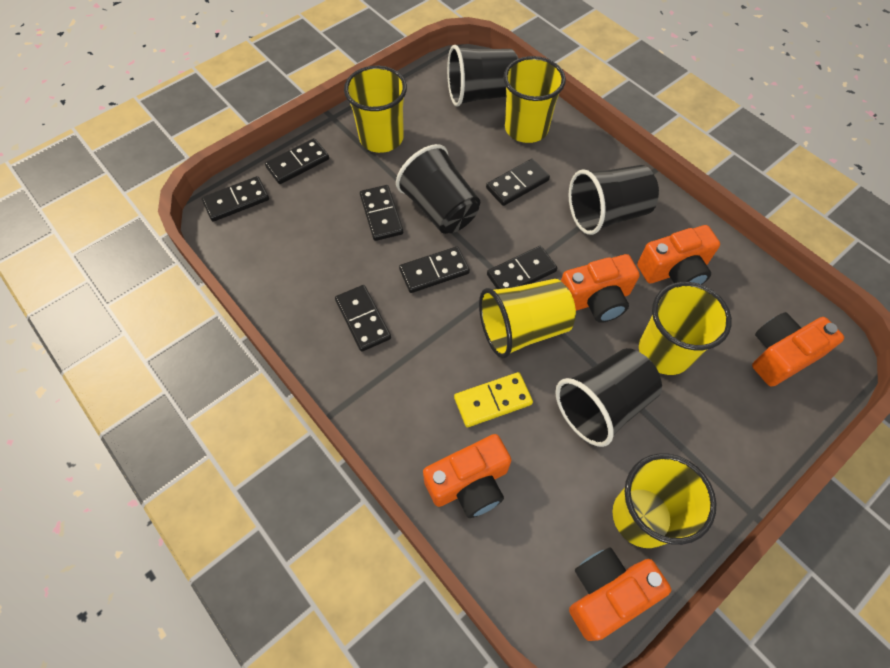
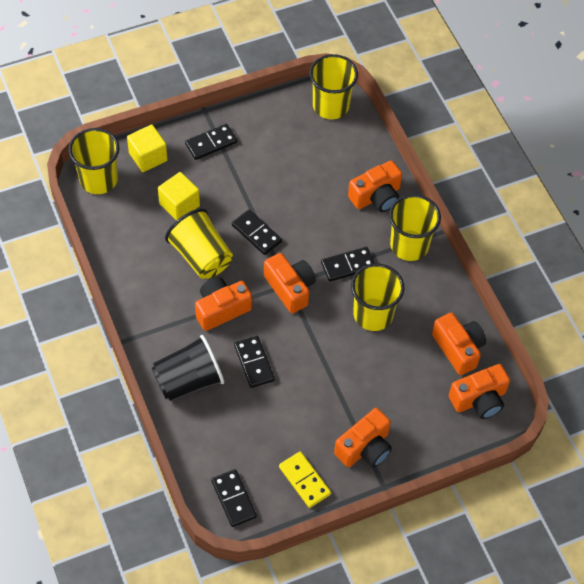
black cup: 4 -> 1
black domino: 7 -> 5
orange camera: 5 -> 6
yellow cube: 0 -> 2

